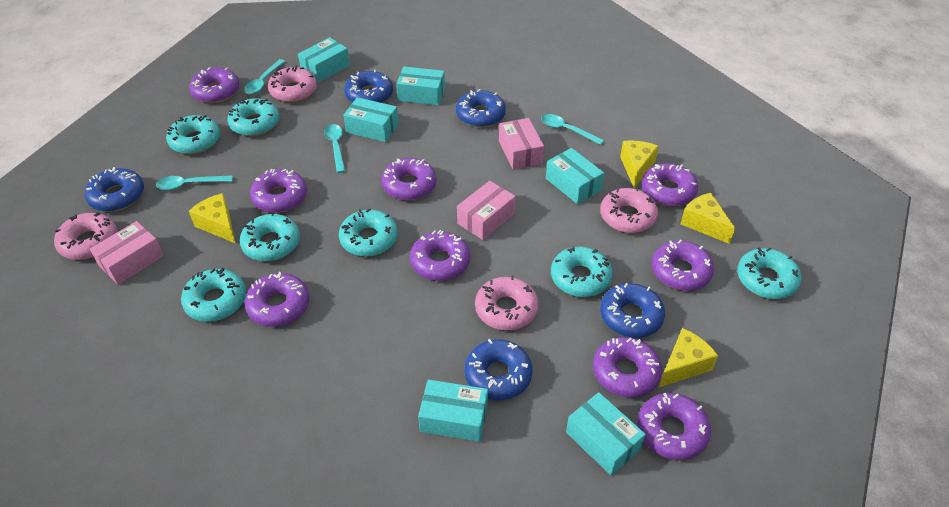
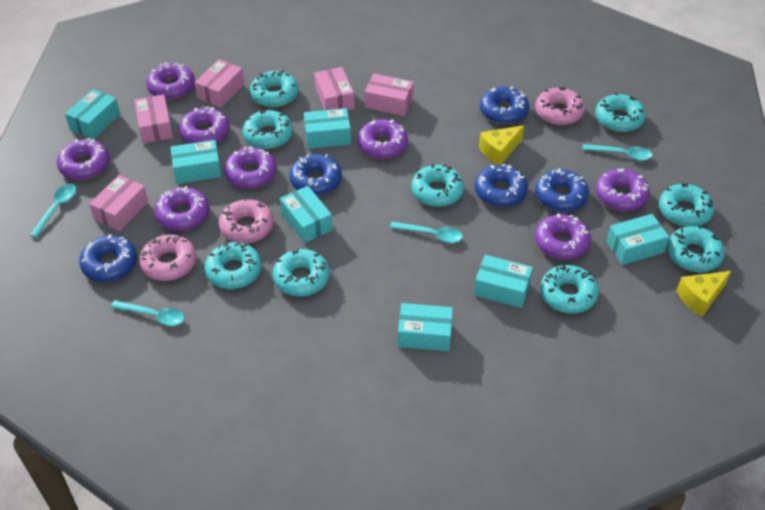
pink box: 3 -> 5
pink donut: 4 -> 3
purple donut: 9 -> 8
turquoise box: 6 -> 7
turquoise donut: 7 -> 9
yellow cheese: 4 -> 2

